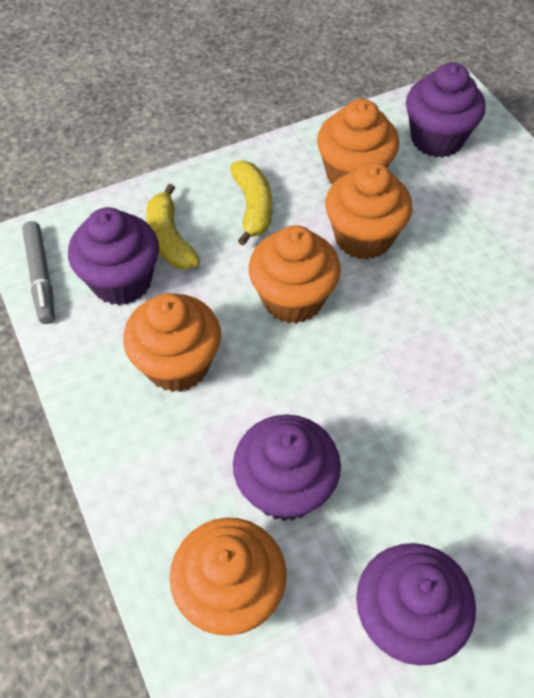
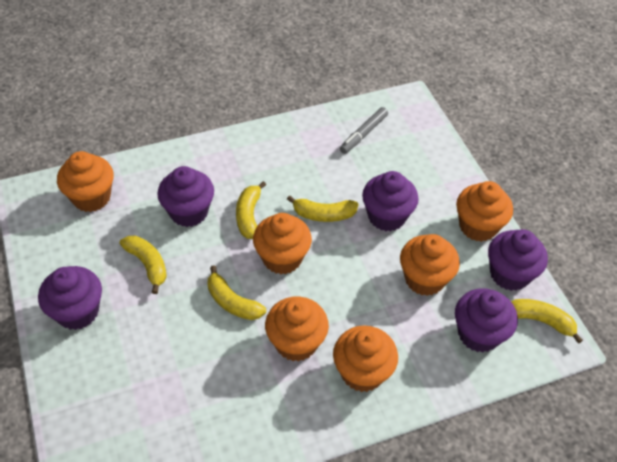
orange cupcake: 5 -> 6
purple cupcake: 4 -> 5
yellow banana: 2 -> 5

